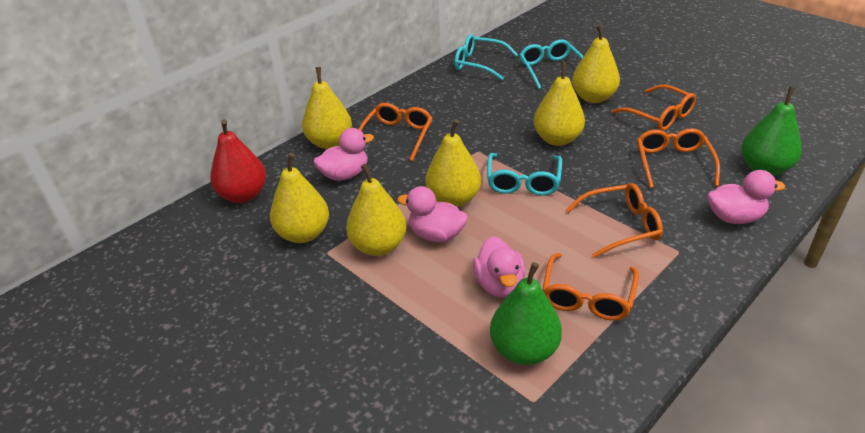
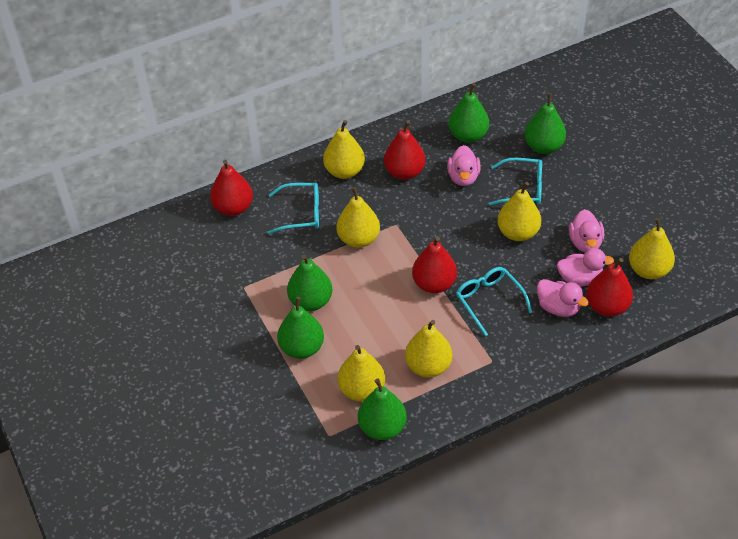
green pear: 2 -> 5
orange glasses: 5 -> 0
red pear: 1 -> 4

